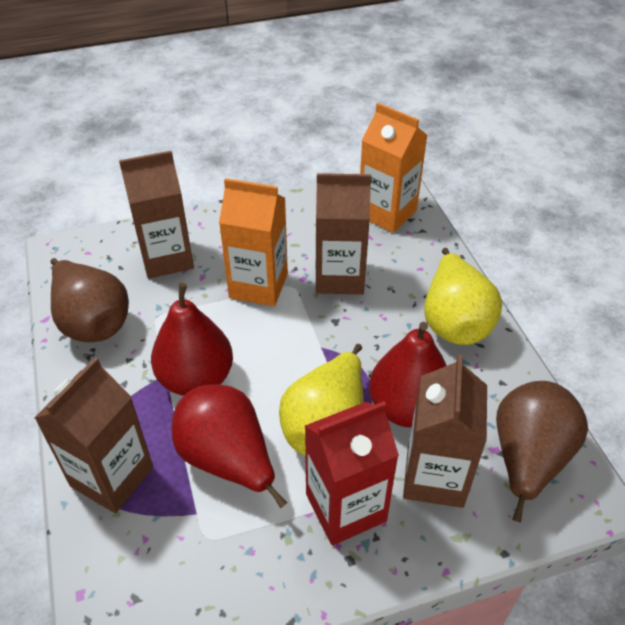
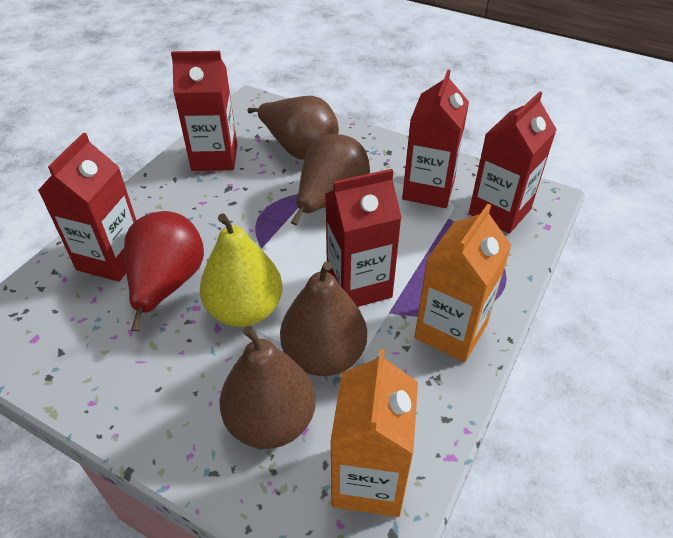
brown carton: 4 -> 0
brown pear: 2 -> 4
red carton: 1 -> 5
red pear: 3 -> 1
yellow pear: 2 -> 1

